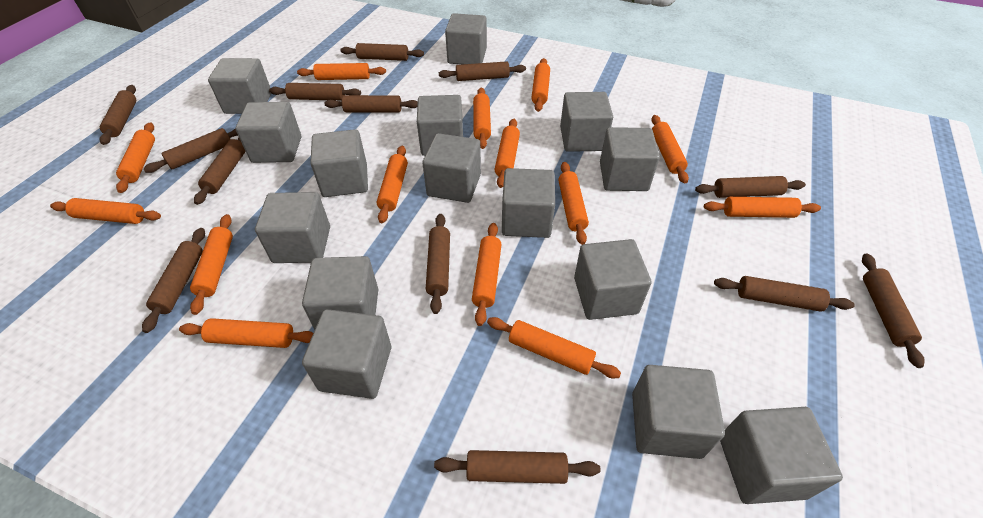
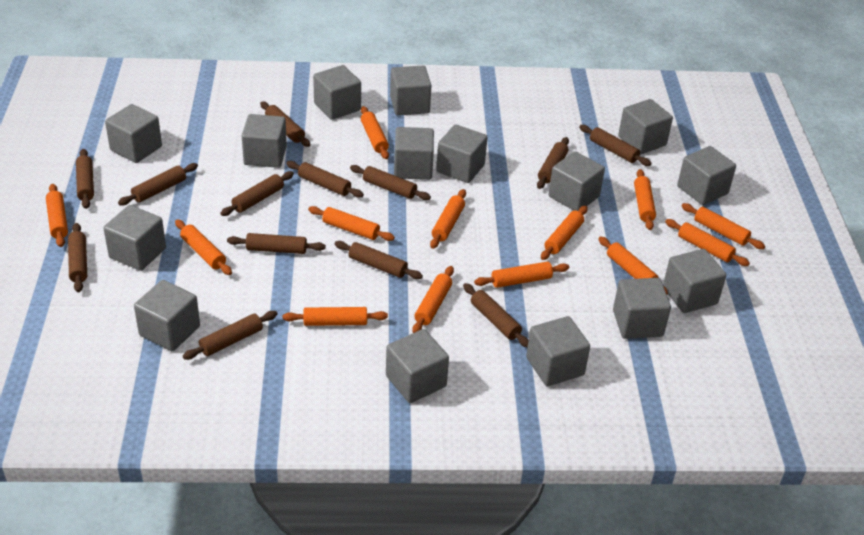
orange rolling pin: 14 -> 13

